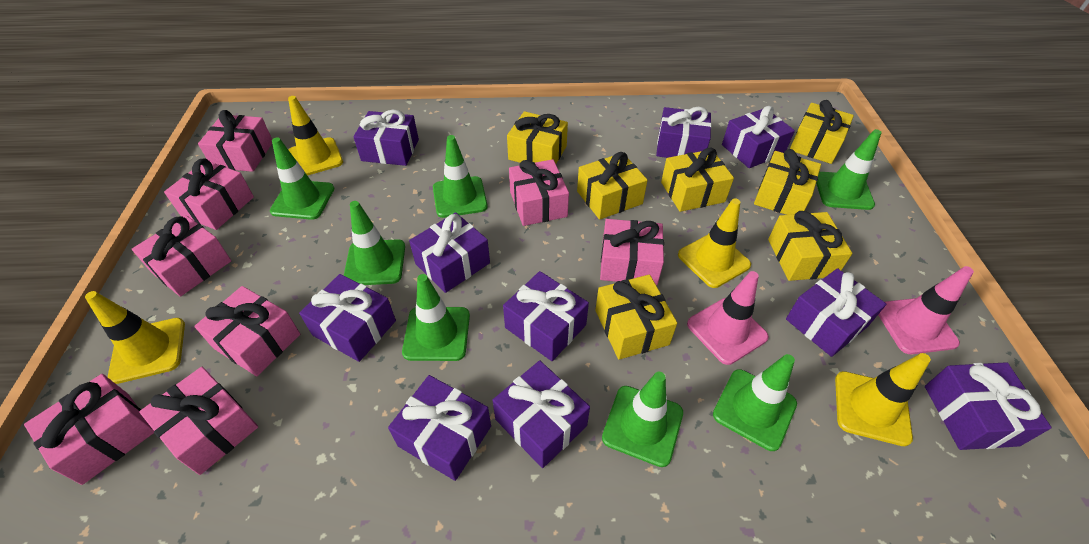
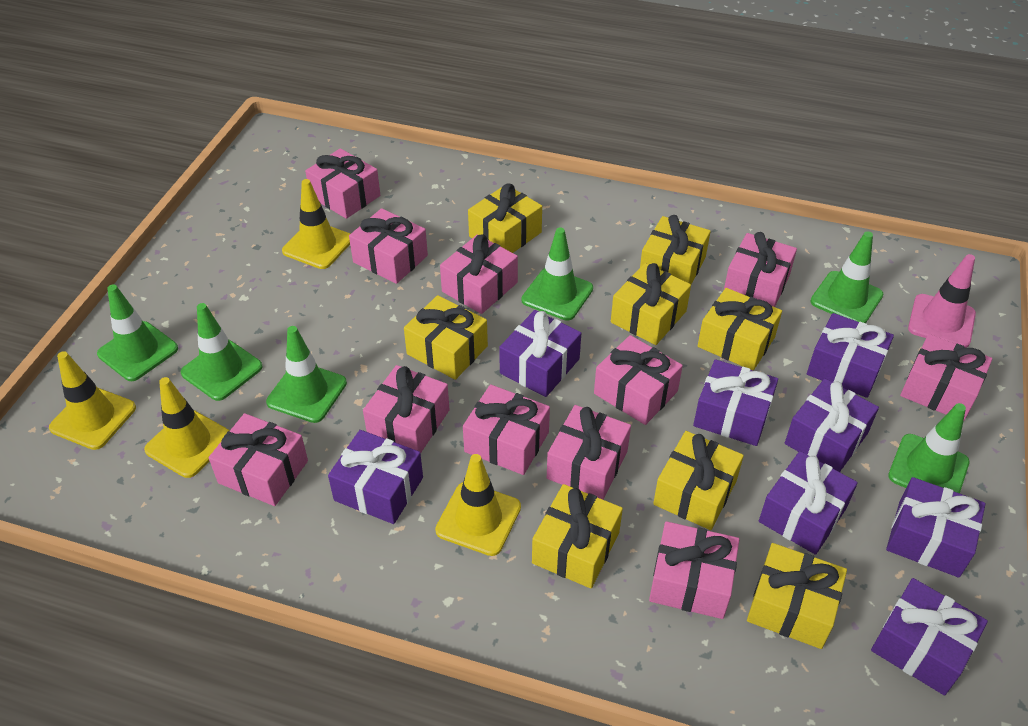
green traffic cone: 7 -> 6
pink gift: 8 -> 11
pink traffic cone: 2 -> 1
purple gift: 10 -> 8
yellow gift: 7 -> 8

